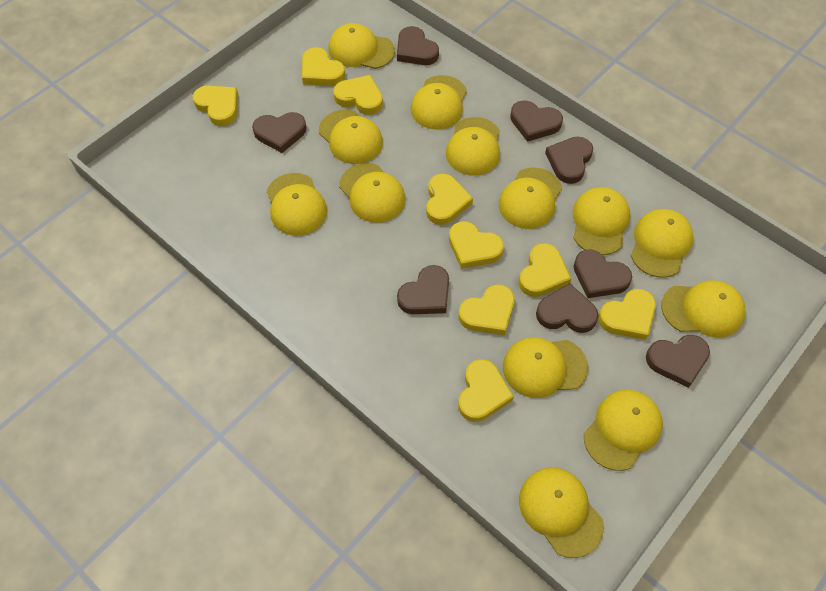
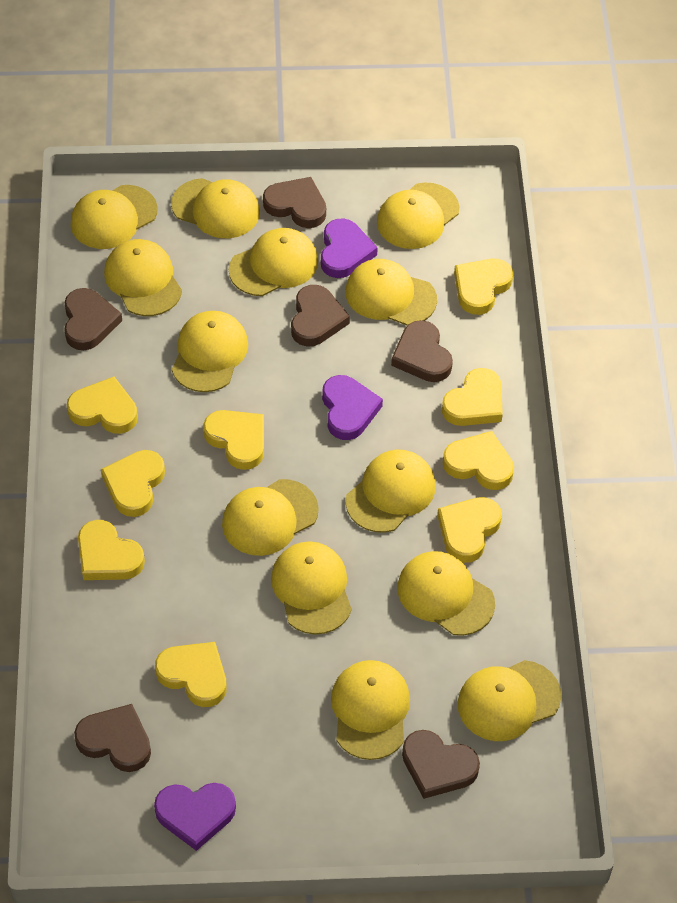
brown heart: 8 -> 6
purple heart: 0 -> 3

